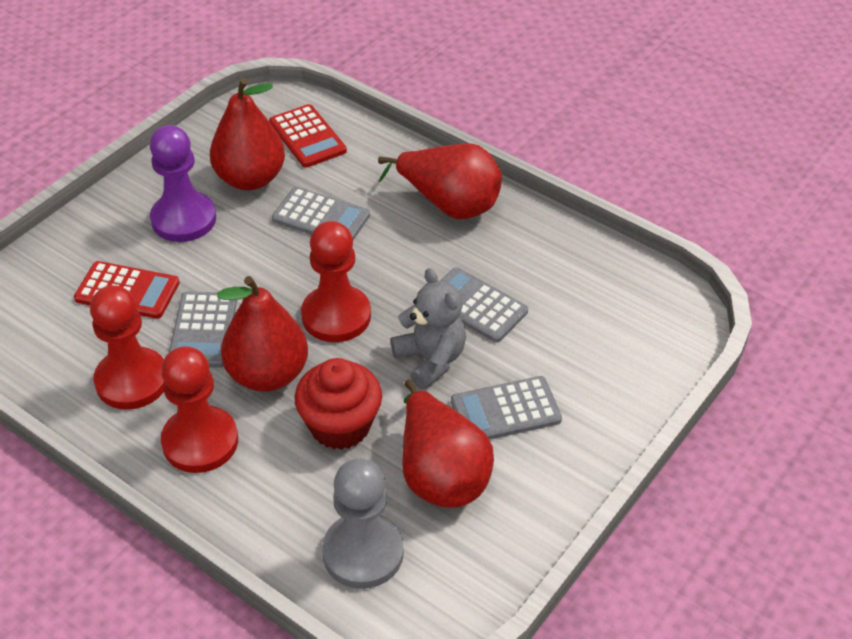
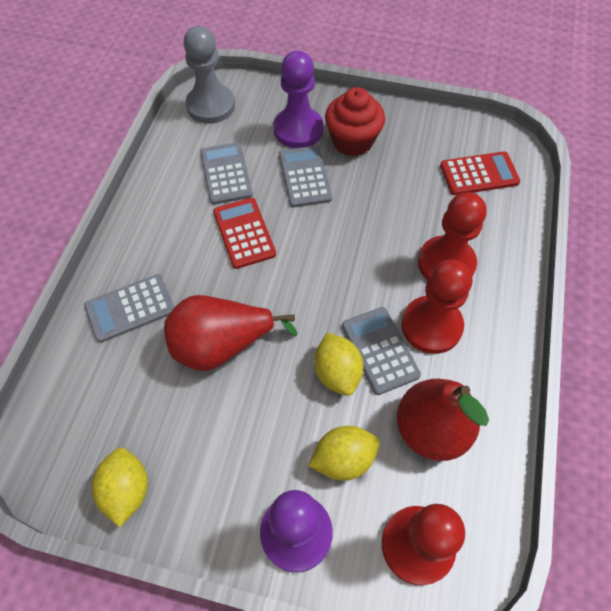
grey teddy bear: 1 -> 0
purple pawn: 1 -> 2
red pear: 4 -> 2
yellow lemon: 0 -> 3

